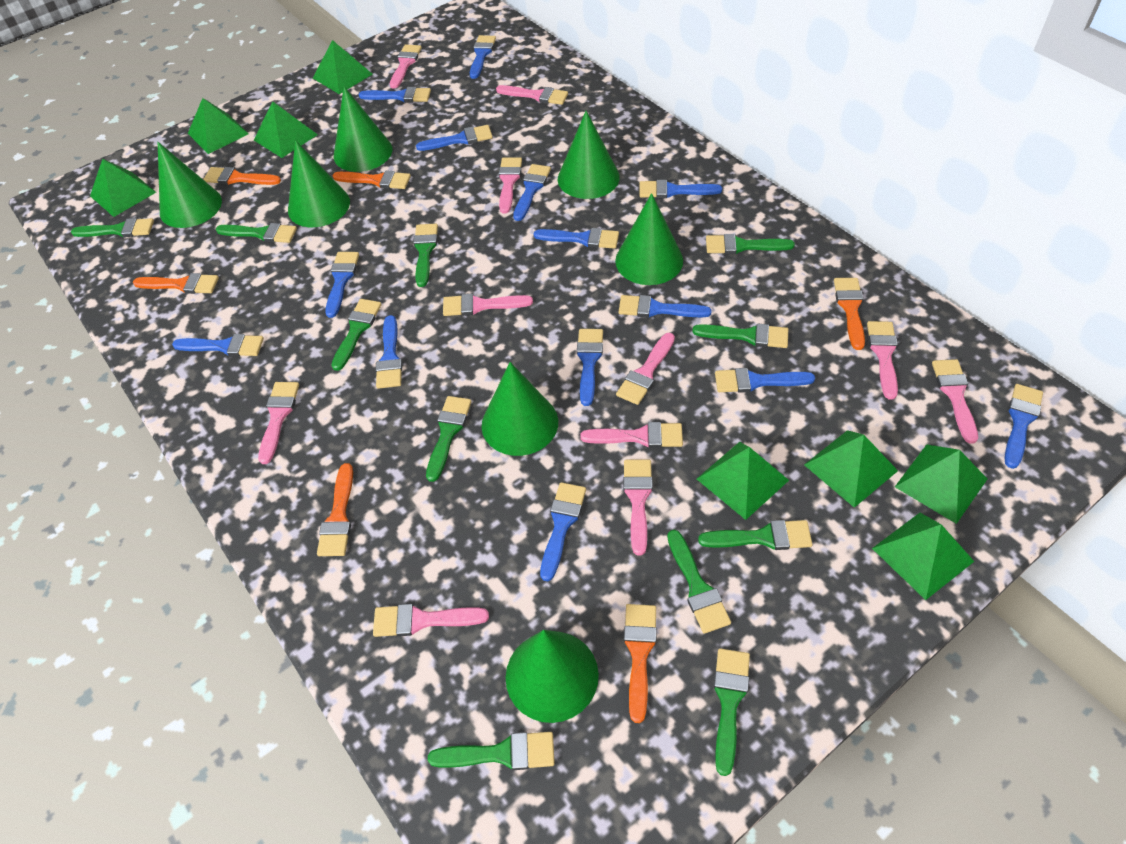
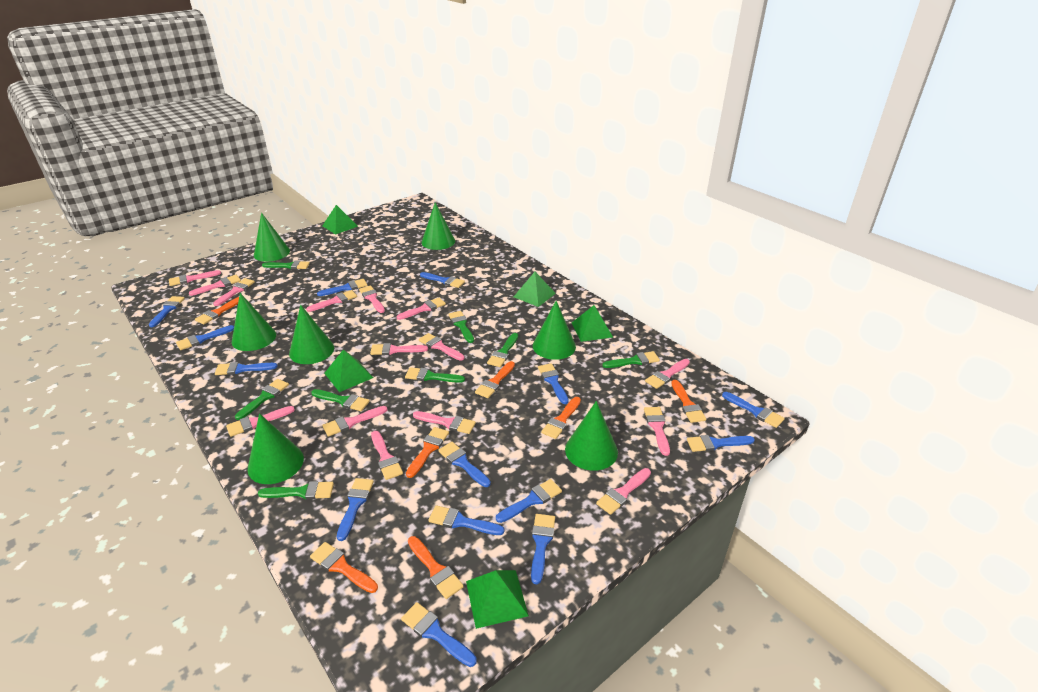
green brush: 11 -> 8
green pyramid: 8 -> 5
orange brush: 6 -> 7
pink brush: 11 -> 15

